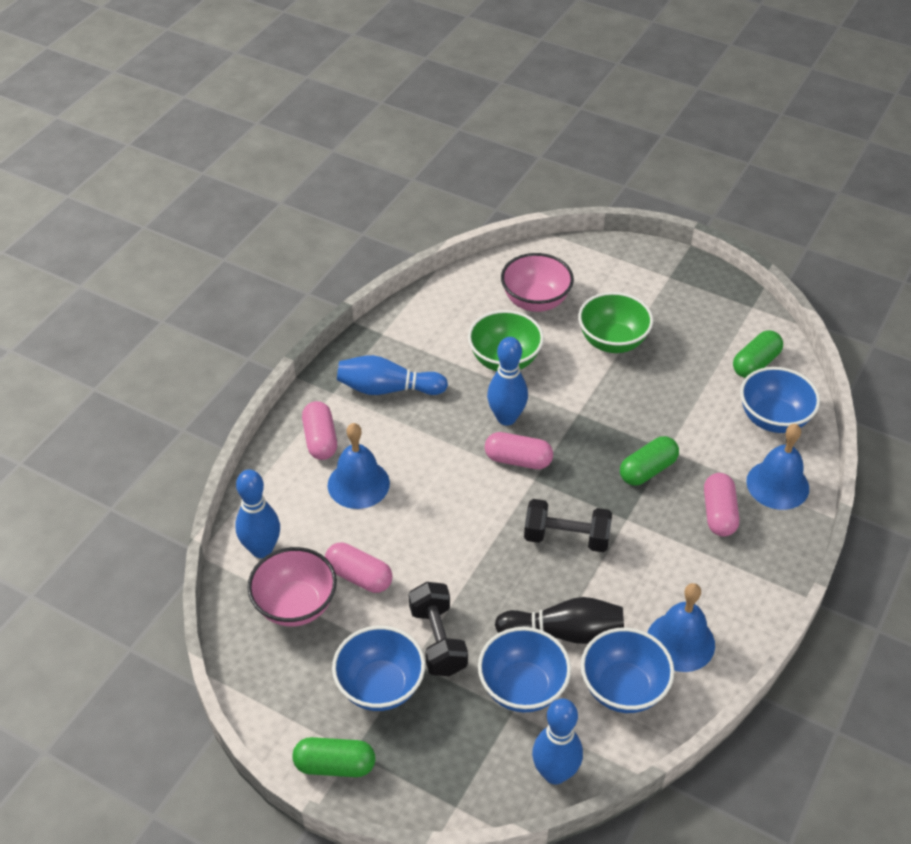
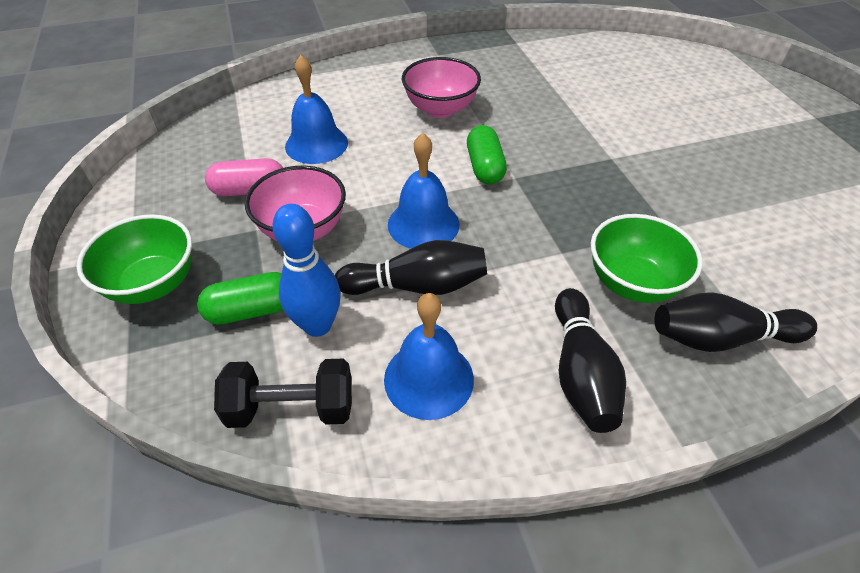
black bowling pin: 1 -> 3
black dumbbell: 2 -> 1
blue bowl: 4 -> 0
blue bowling pin: 4 -> 1
green capsule: 3 -> 2
pink capsule: 4 -> 1

